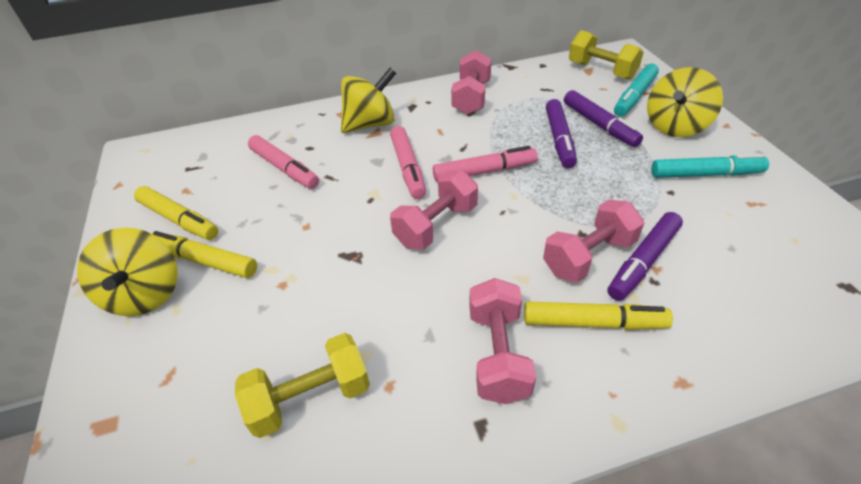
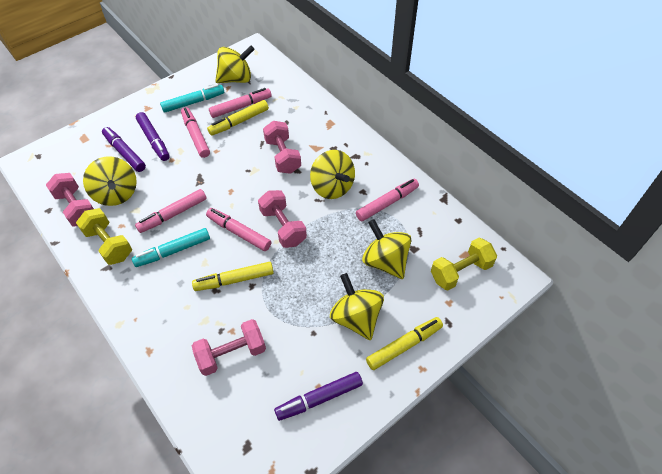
pink marker: 3 -> 5
yellow spinning top: 3 -> 5

